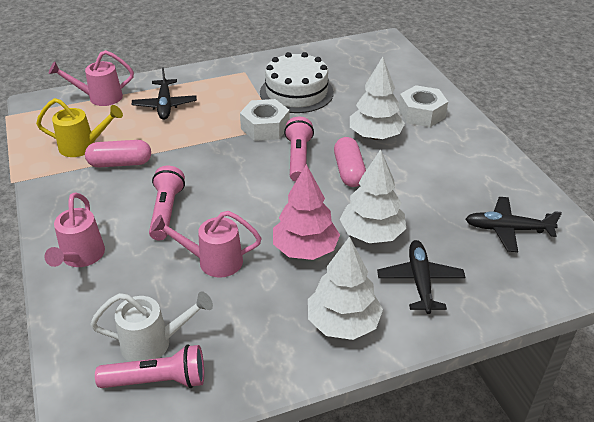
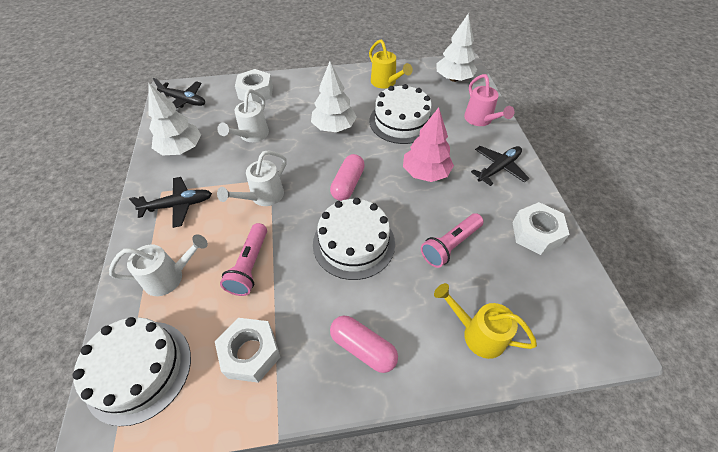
pink flashlight: 3 -> 2
pink watering can: 3 -> 1
white cake: 1 -> 3
white nut: 2 -> 3
white watering can: 1 -> 3
yellow watering can: 1 -> 2

